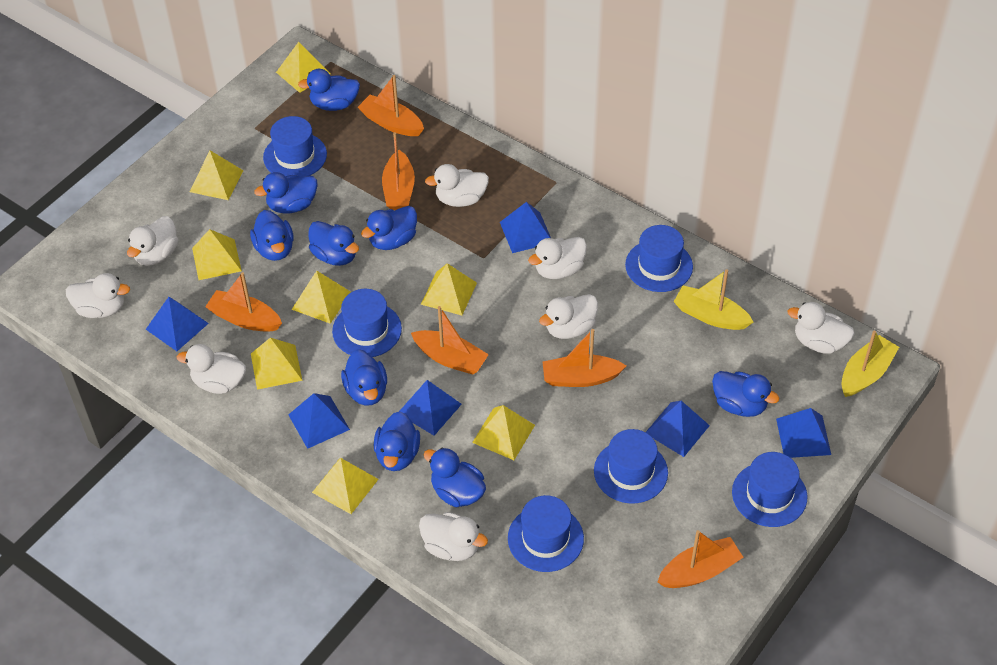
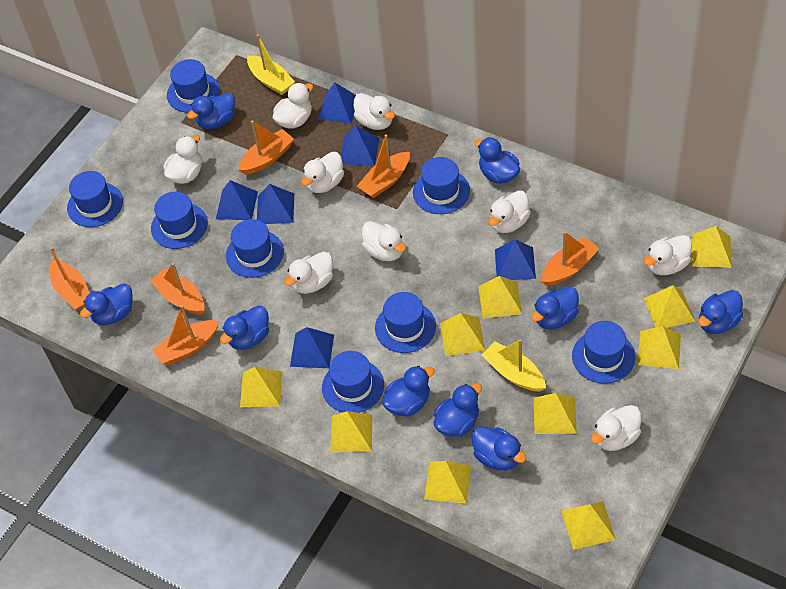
blue hat: 6 -> 8
white duck: 8 -> 9
yellow pyramid: 8 -> 10

